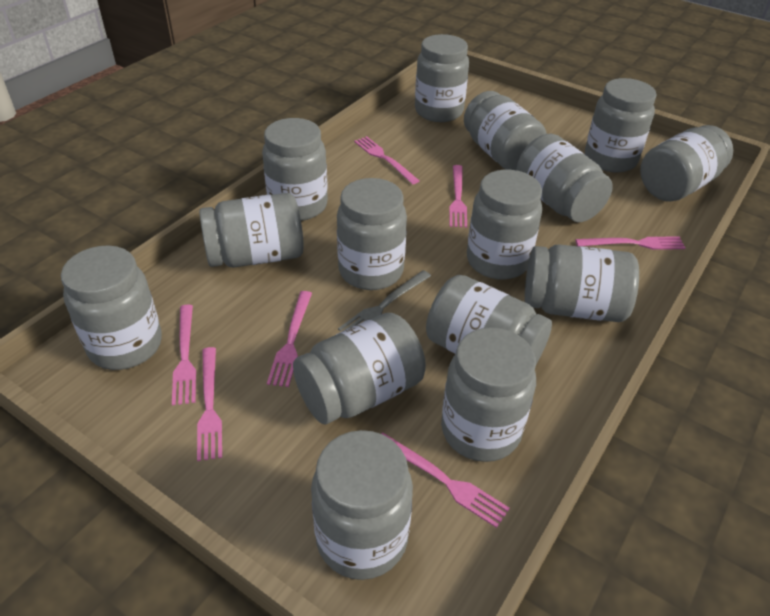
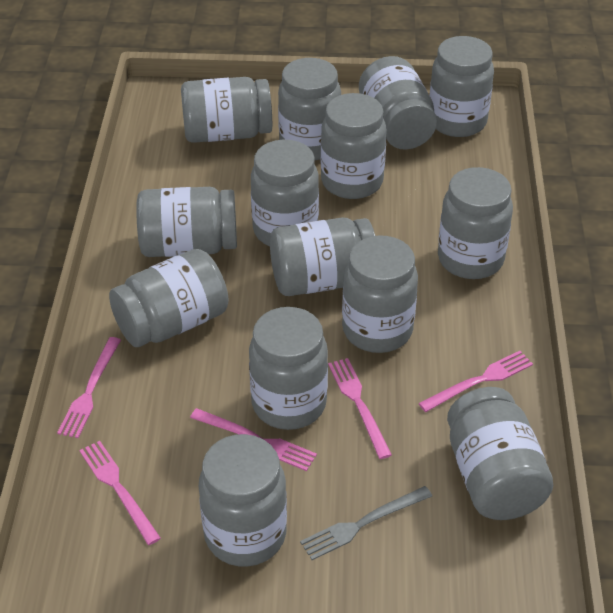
grey jar: 15 -> 14
pink fork: 7 -> 5

